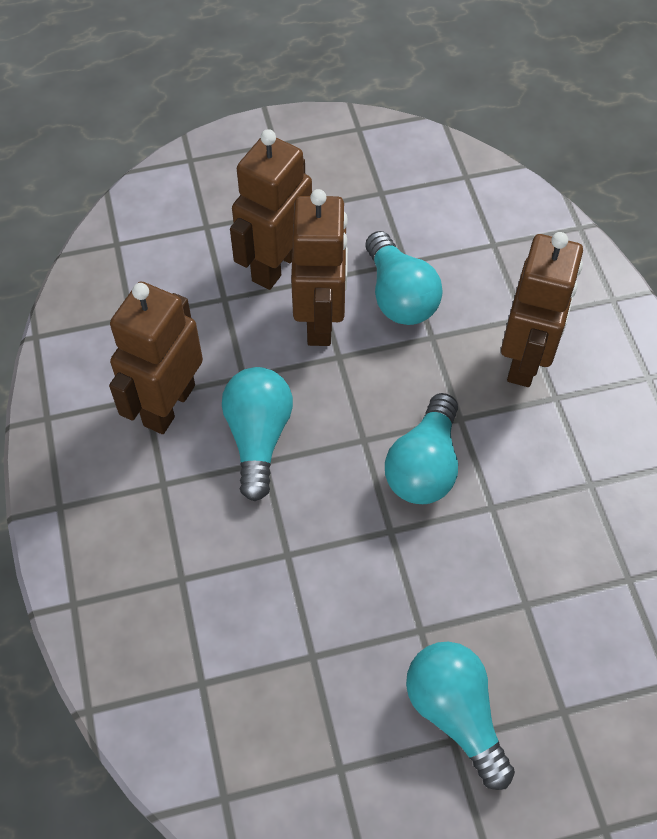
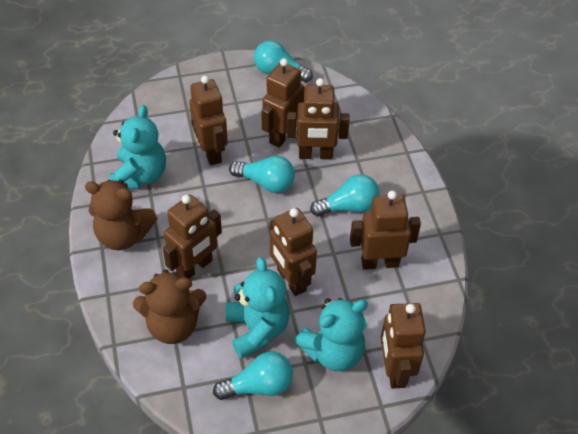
brown robot: 4 -> 7
brown teddy bear: 0 -> 2
turquoise teddy bear: 0 -> 3

